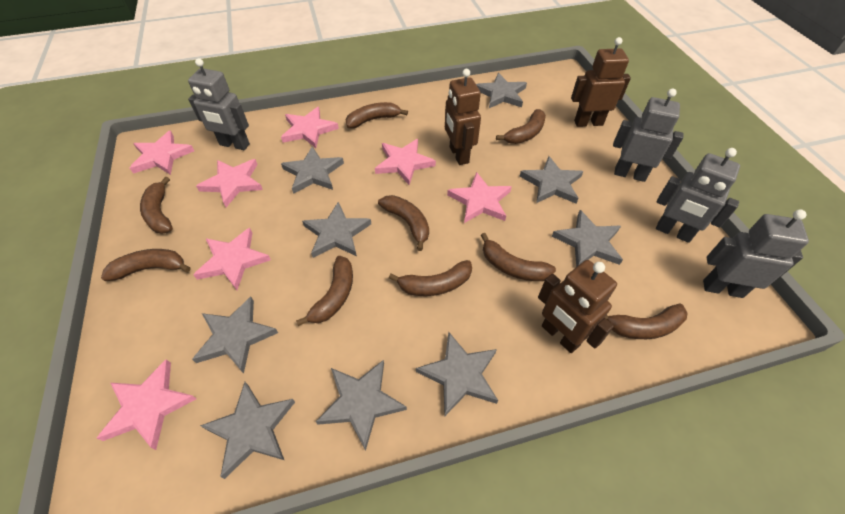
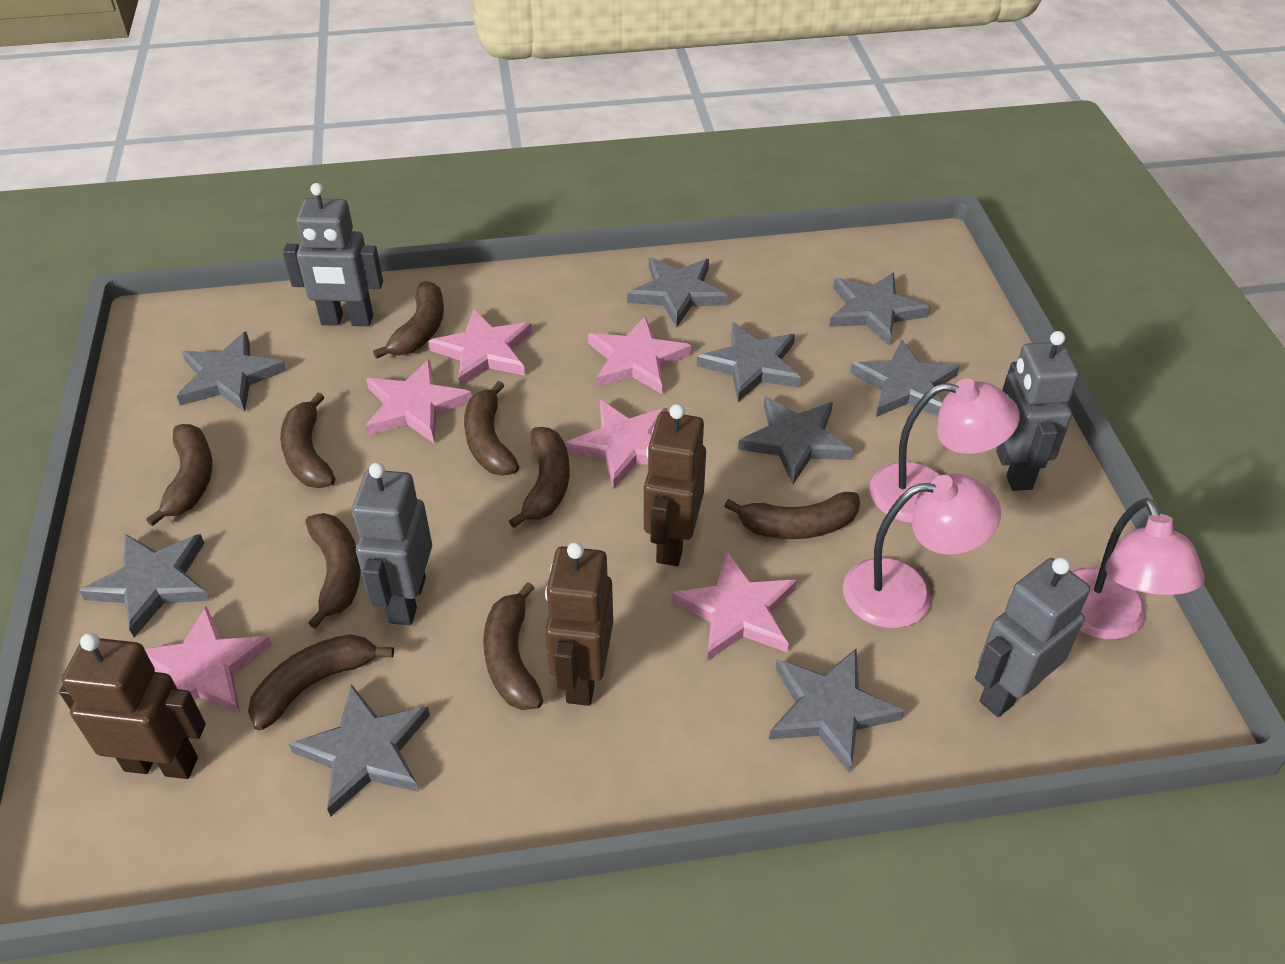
pink lamp: 0 -> 3
pink star: 7 -> 6

